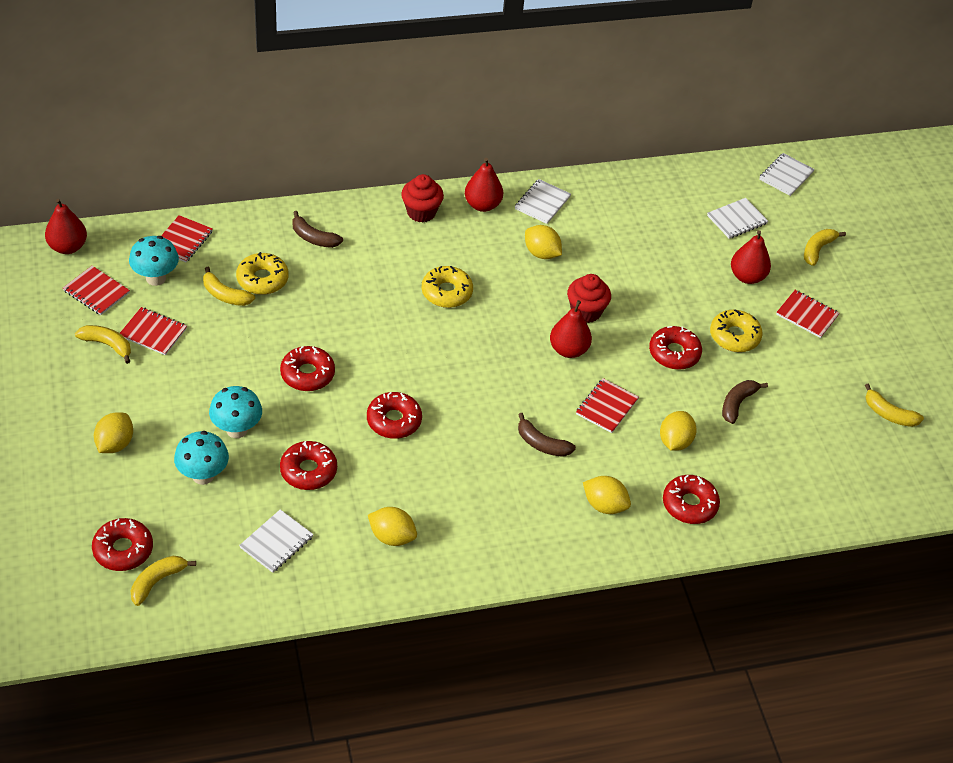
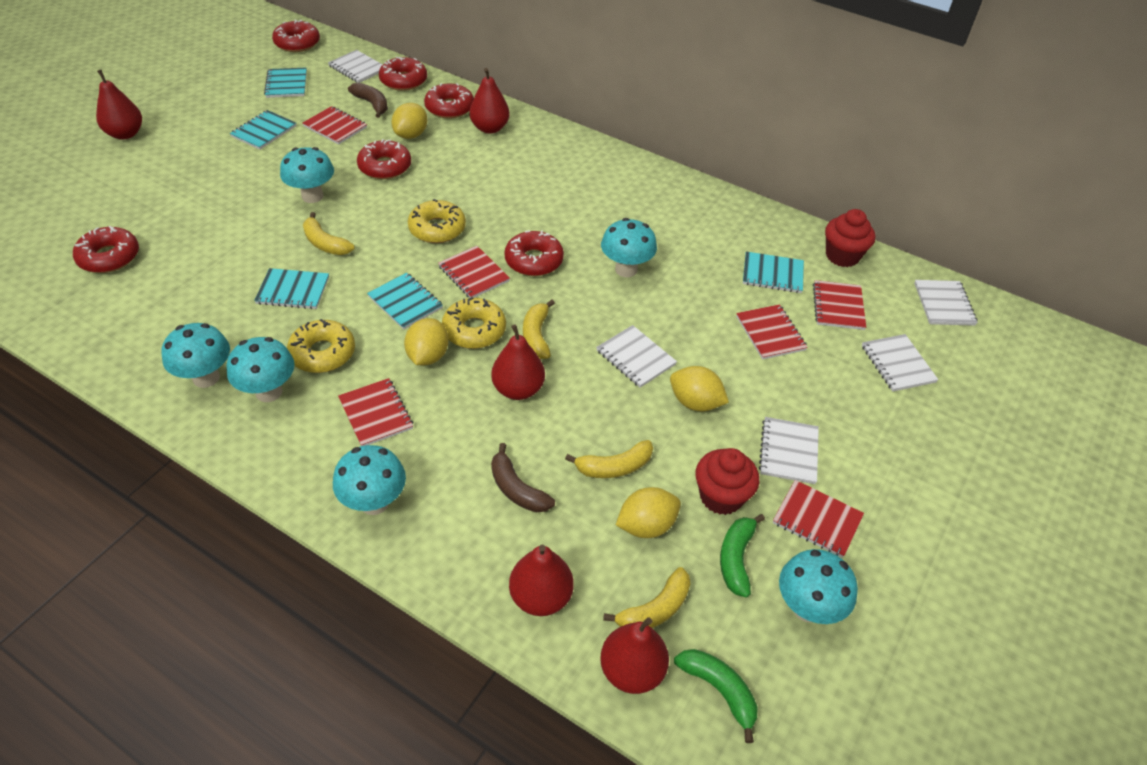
brown banana: 3 -> 2
green banana: 0 -> 2
red notebook: 5 -> 6
red pear: 4 -> 5
turquoise mushroom: 3 -> 6
turquoise notebook: 0 -> 5
white notebook: 4 -> 5
yellow banana: 5 -> 4
yellow lemon: 5 -> 4

